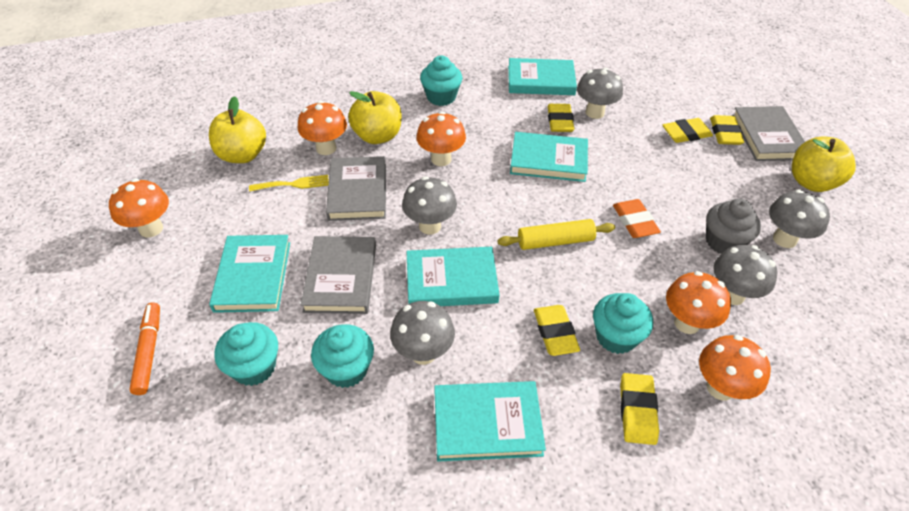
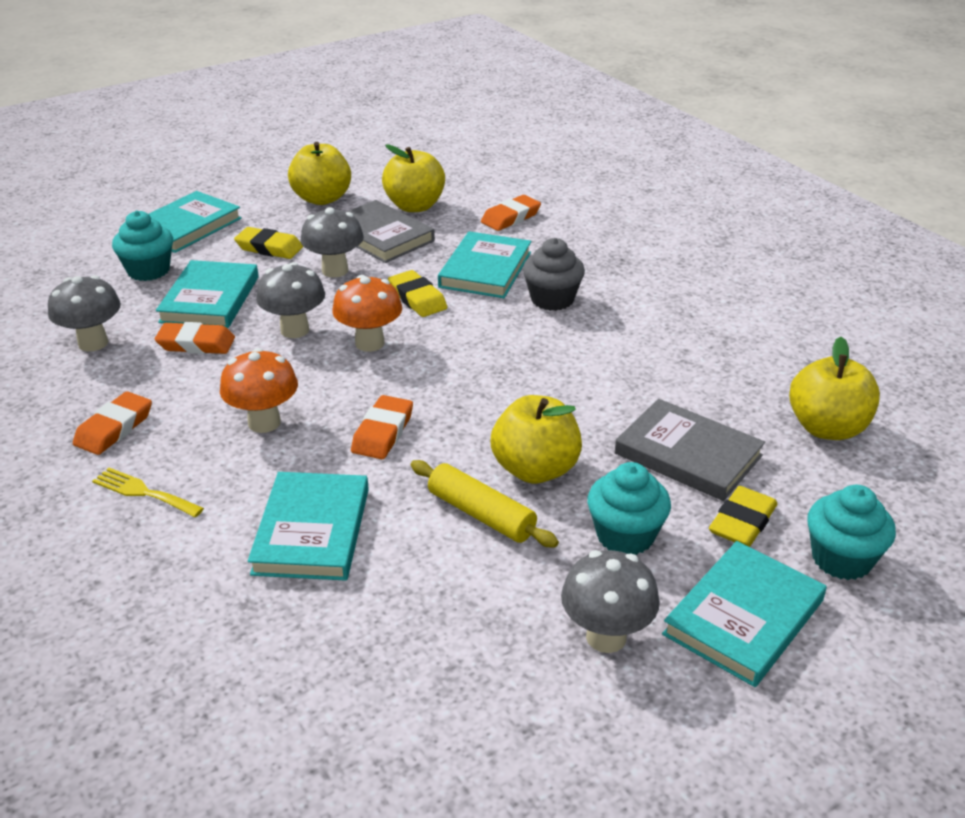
grey book: 3 -> 2
grey mushroom: 5 -> 4
orange eraser: 1 -> 4
orange marker: 1 -> 0
orange mushroom: 5 -> 2
turquoise cupcake: 4 -> 3
yellow apple: 3 -> 4
yellow eraser: 5 -> 3

